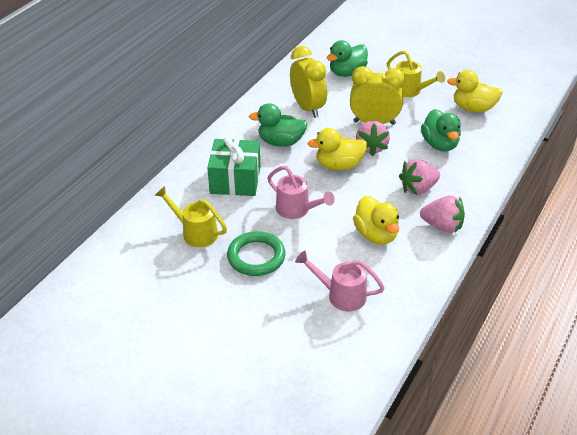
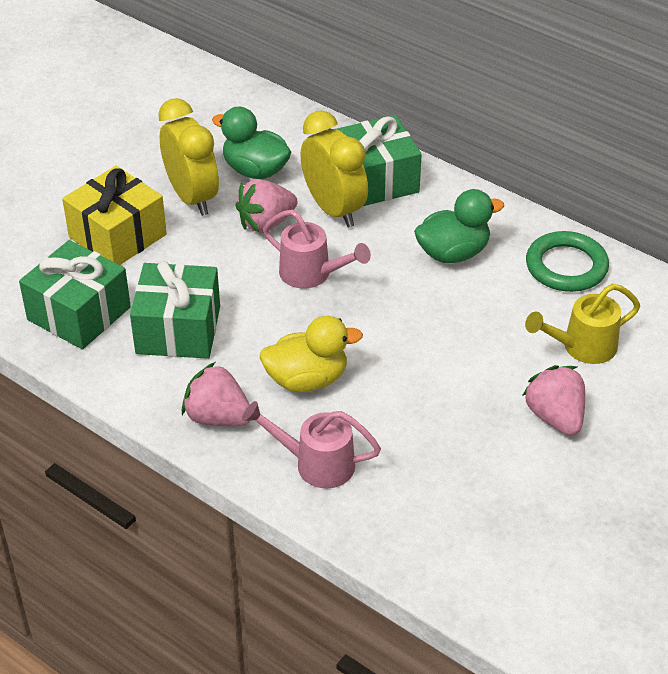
green duck: 3 -> 2
green gift: 1 -> 3
yellow duck: 3 -> 1
yellow gift: 0 -> 1
yellow watering can: 2 -> 1

